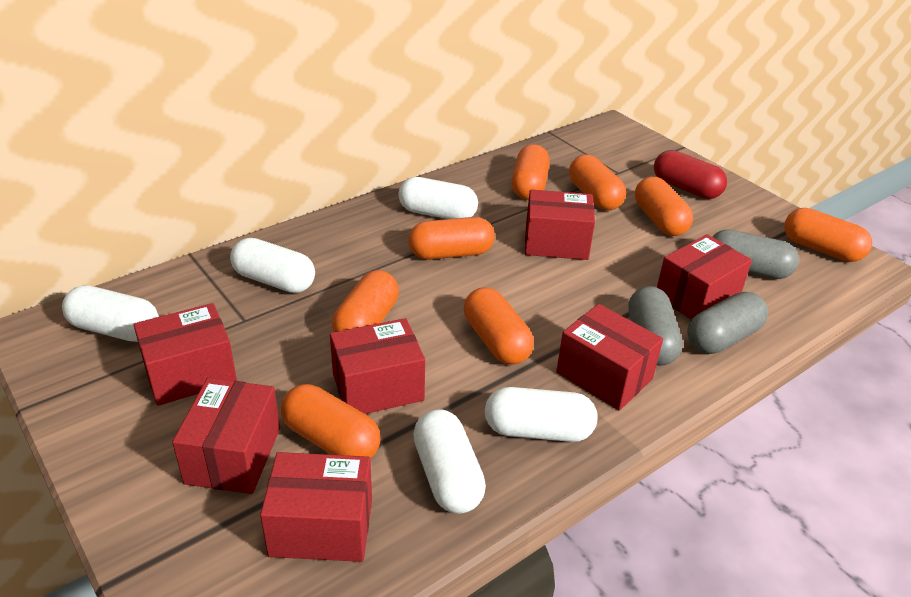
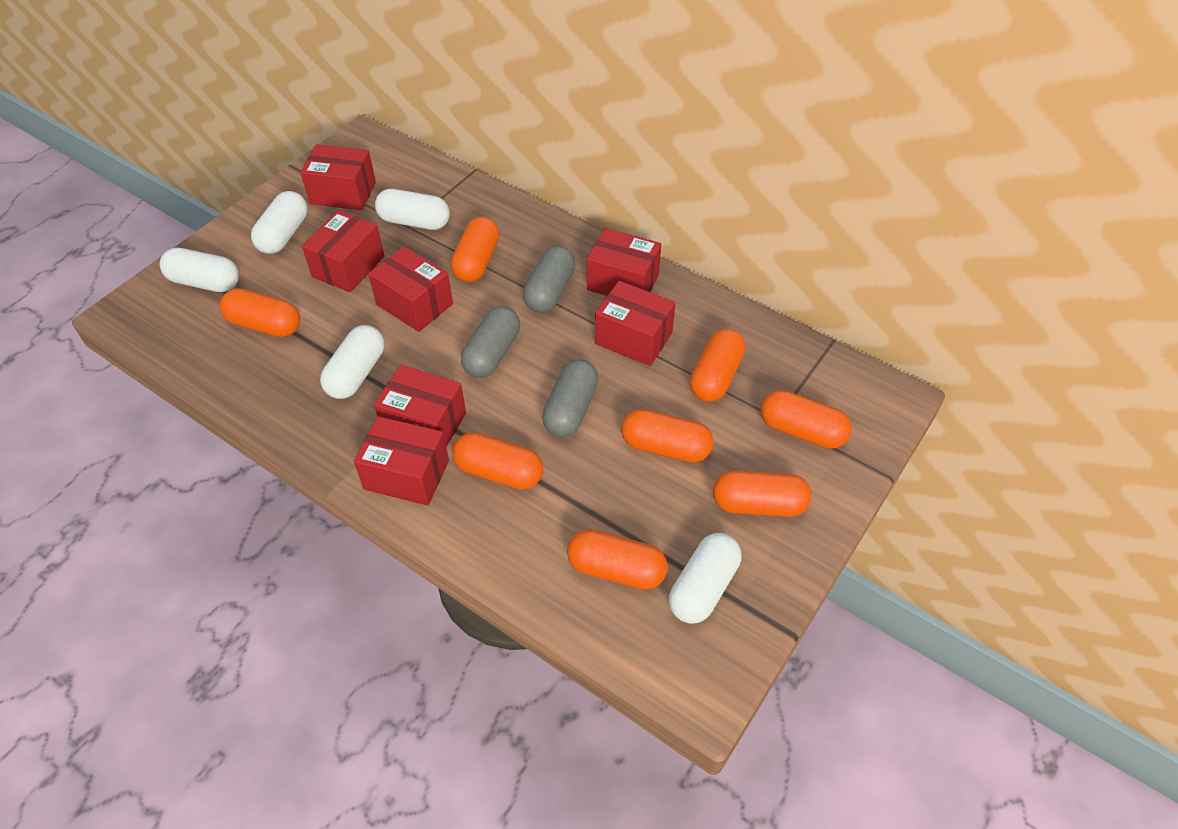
red capsule: 1 -> 0

